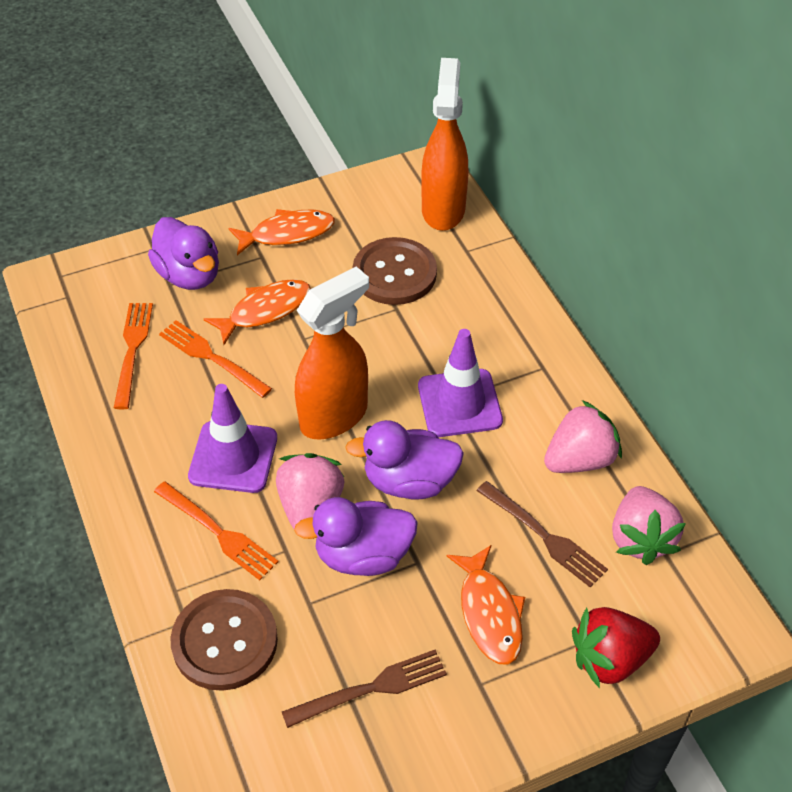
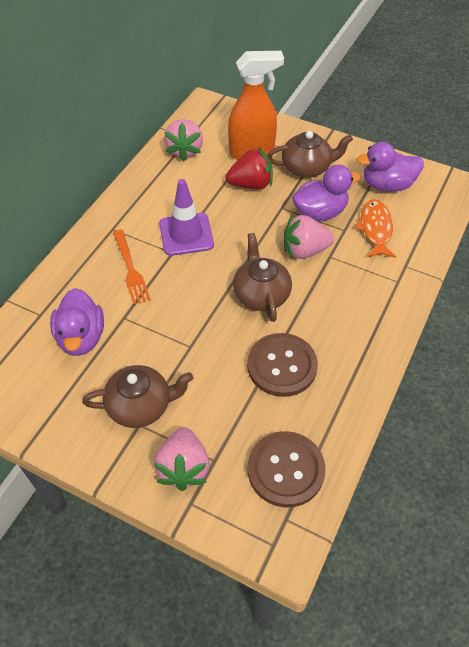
brown fork: 2 -> 0
brown teapot: 0 -> 3
orange fish: 3 -> 1
orange fork: 3 -> 1
orange spray bottle: 2 -> 1
purple traffic cone: 2 -> 1

